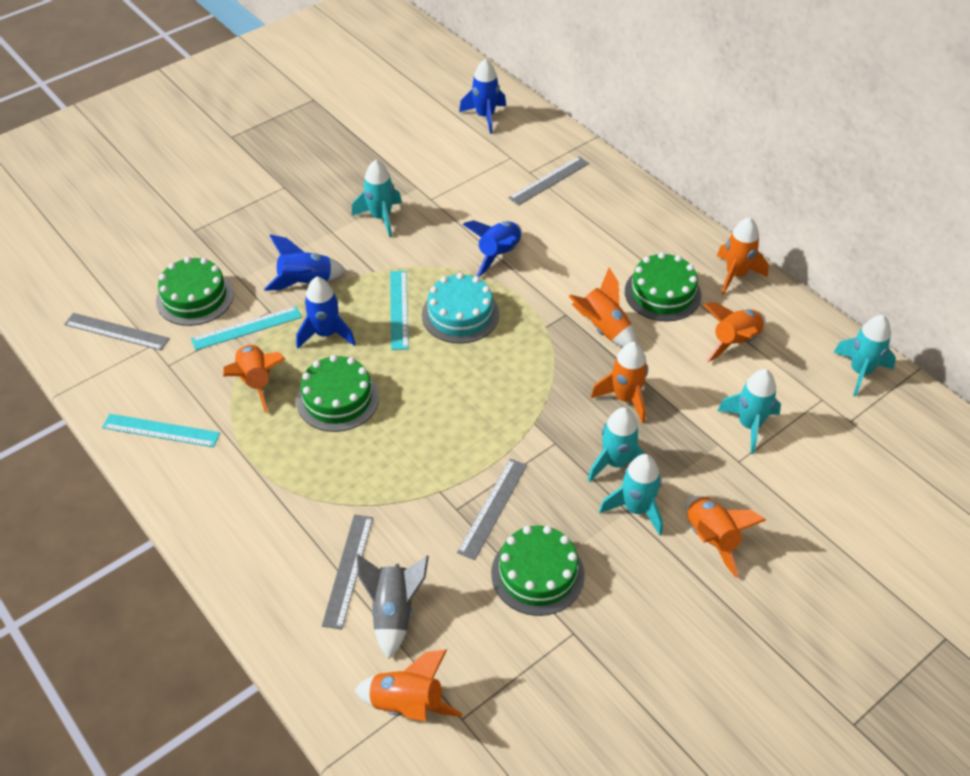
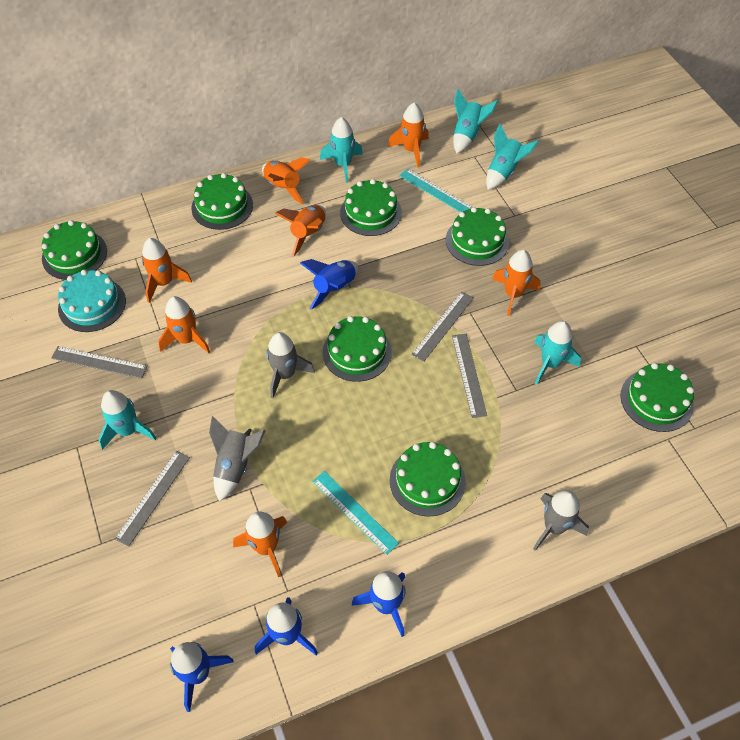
green cake: 4 -> 7
grey rocket: 1 -> 3
turquoise ruler: 3 -> 2

